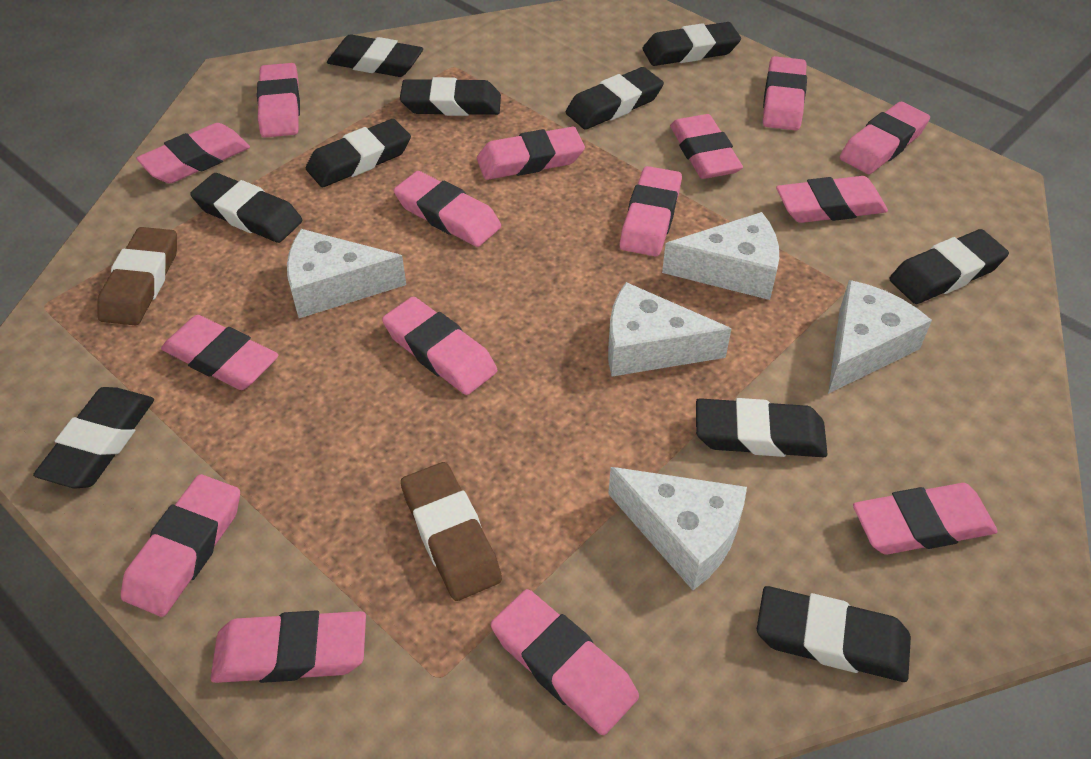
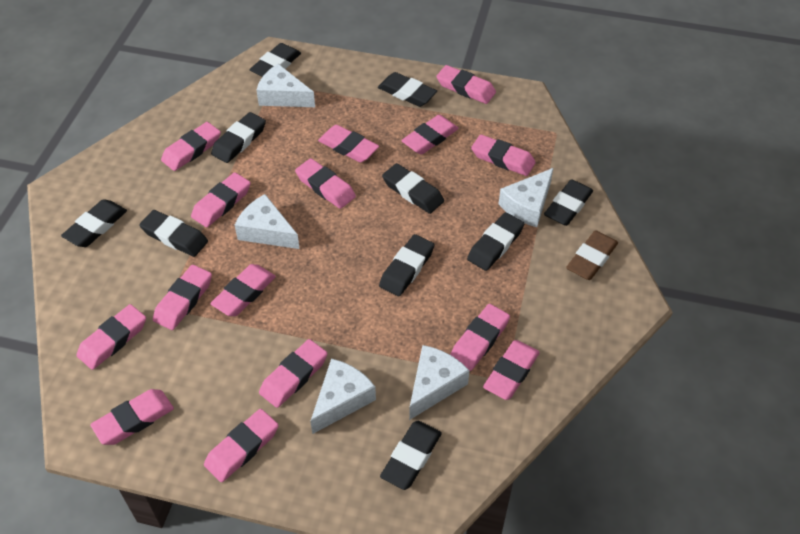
brown eraser: 2 -> 1

